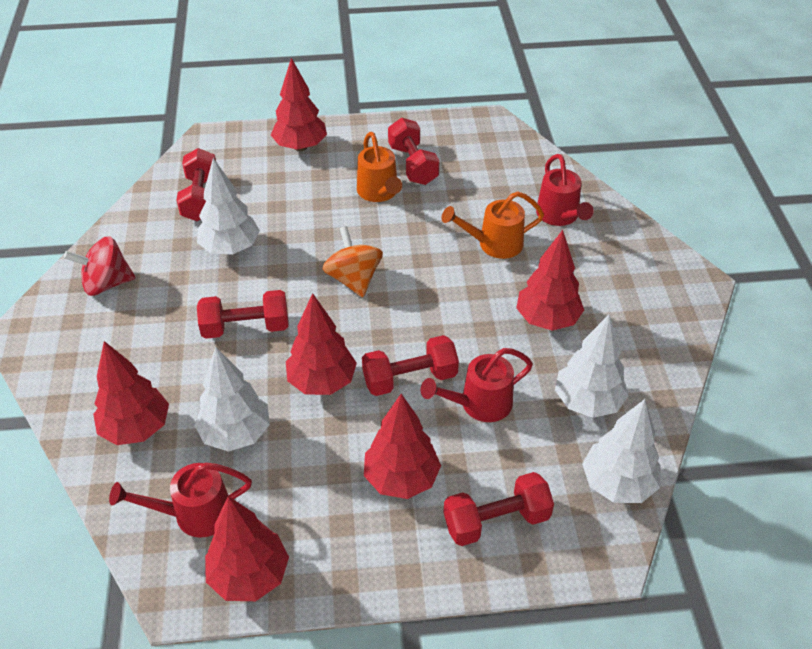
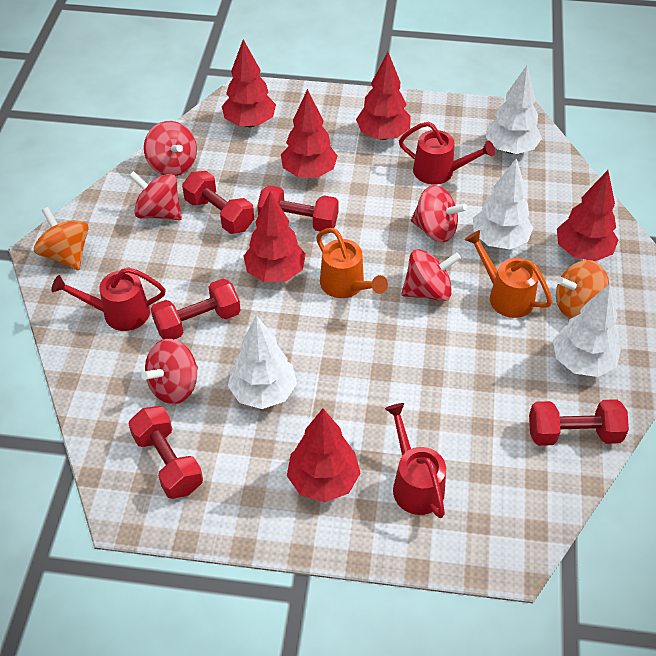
orange spinning top: 1 -> 2
red spinning top: 1 -> 5

